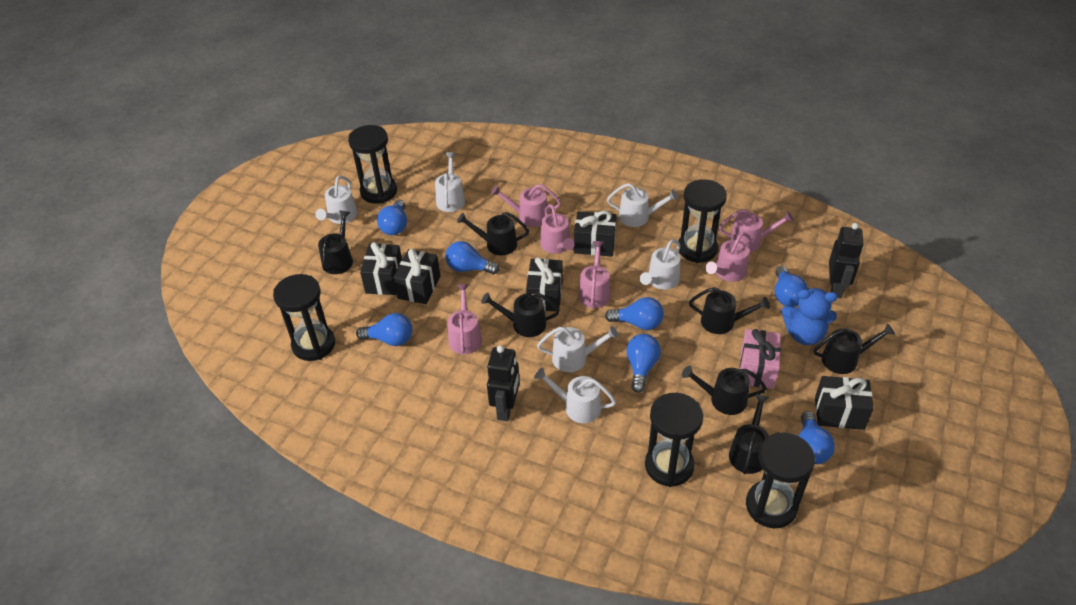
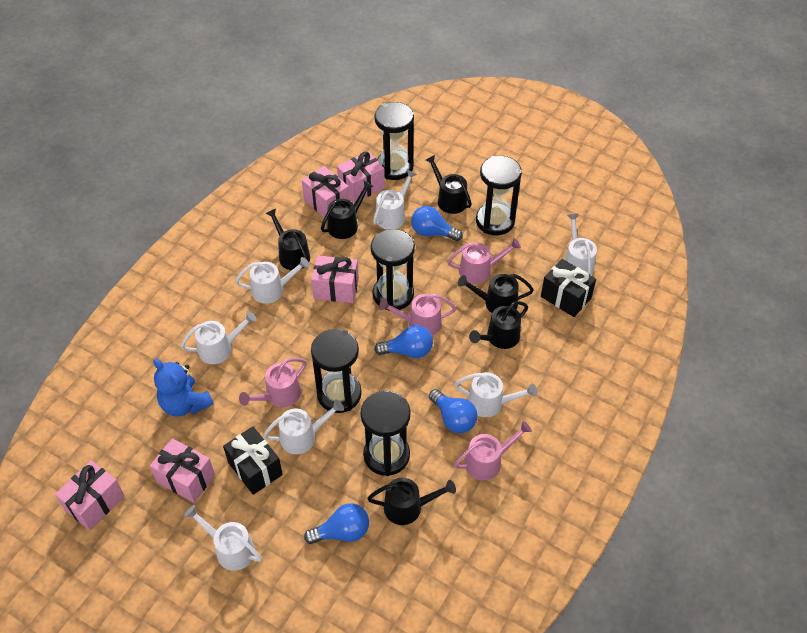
black gift: 5 -> 2
black robot: 2 -> 0
black watering can: 7 -> 6
blue light bulb: 7 -> 4
pink gift: 1 -> 5
pink watering can: 6 -> 4
white watering can: 6 -> 7

